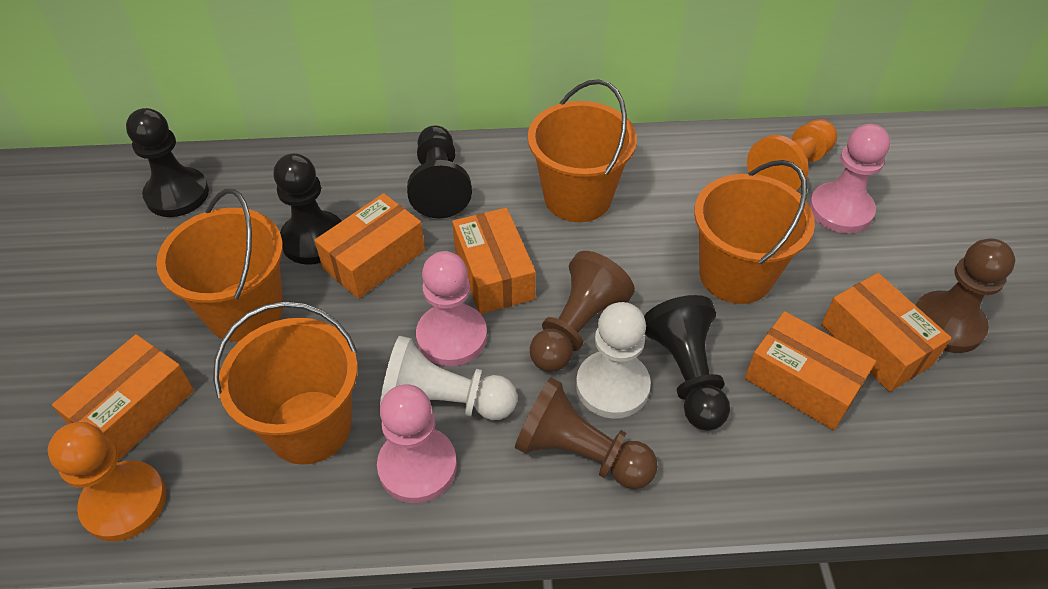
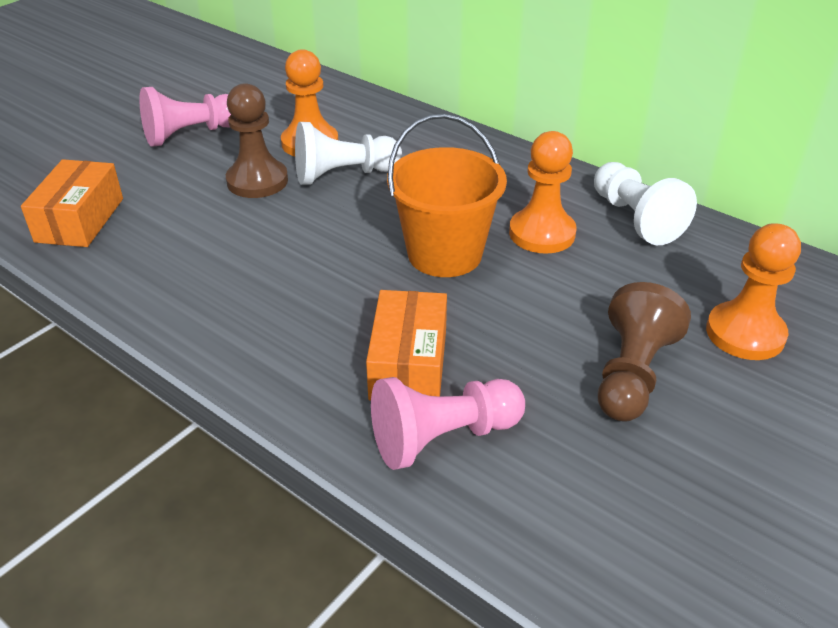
black pawn: 4 -> 0
brown pawn: 3 -> 2
orange box: 5 -> 2
orange bucket: 4 -> 1
orange pawn: 2 -> 3
pink pawn: 3 -> 2

